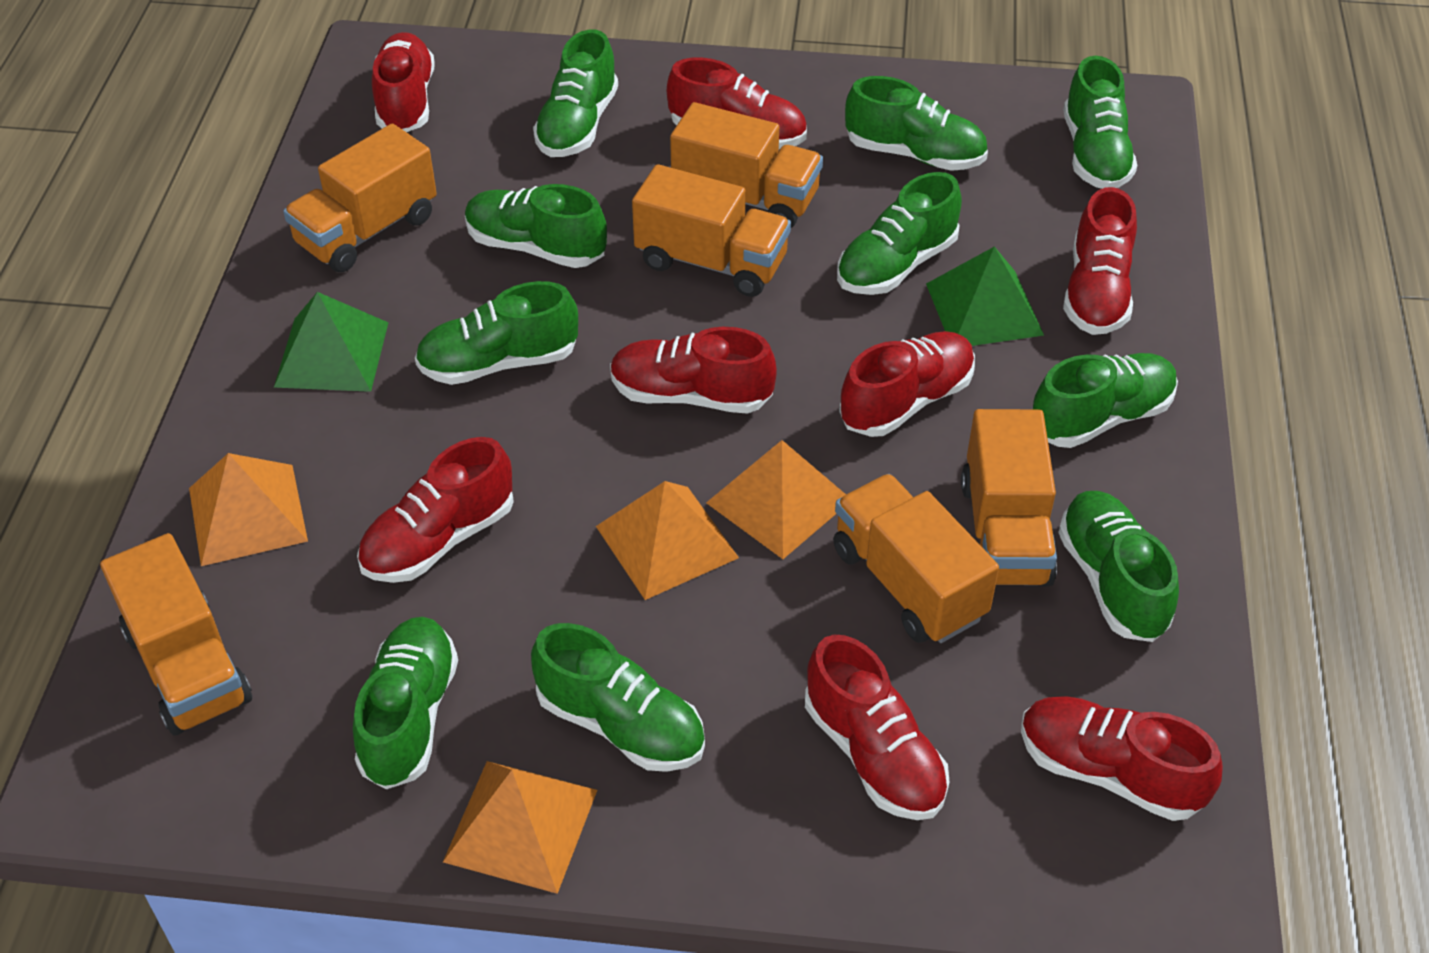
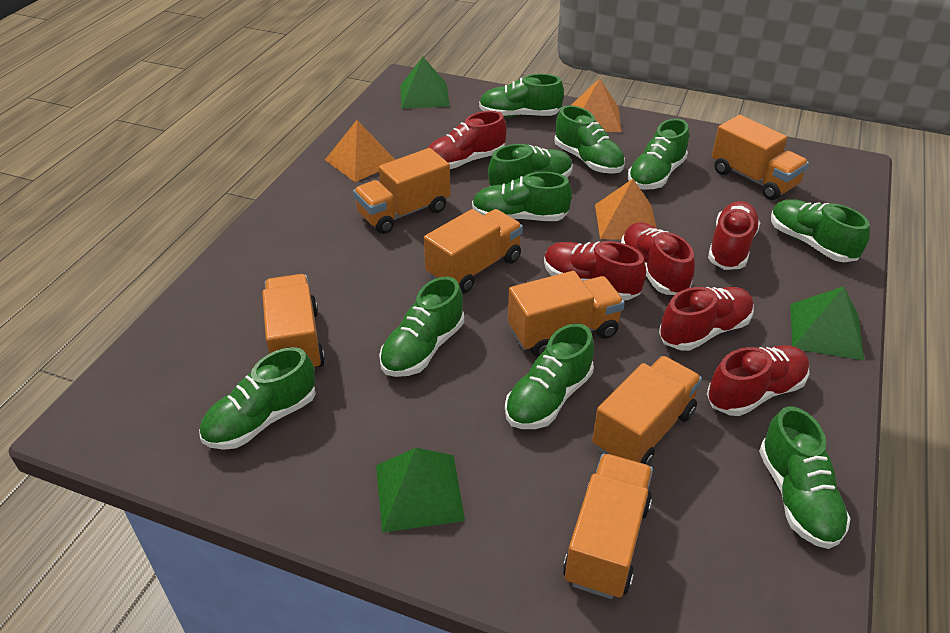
green pyramid: 2 -> 3
orange pyramid: 4 -> 3
orange truck: 6 -> 7
red shoe: 8 -> 6

